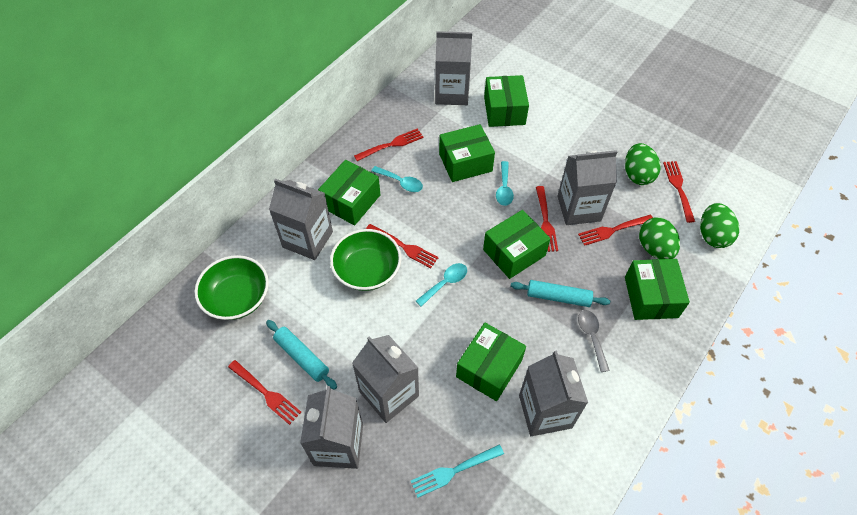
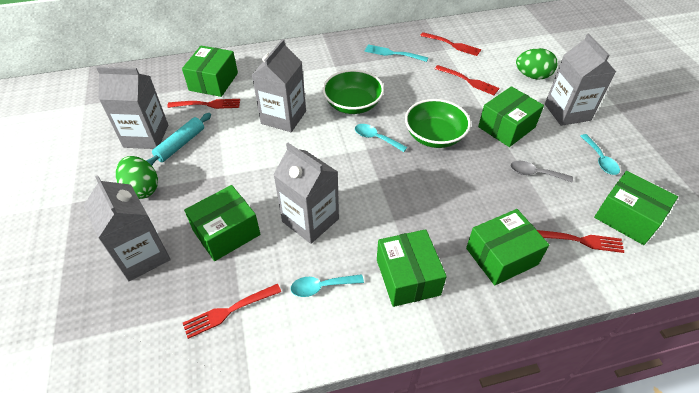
green egg: 3 -> 2
grey carton: 6 -> 5
red fork: 6 -> 5
turquoise rolling pin: 2 -> 1

